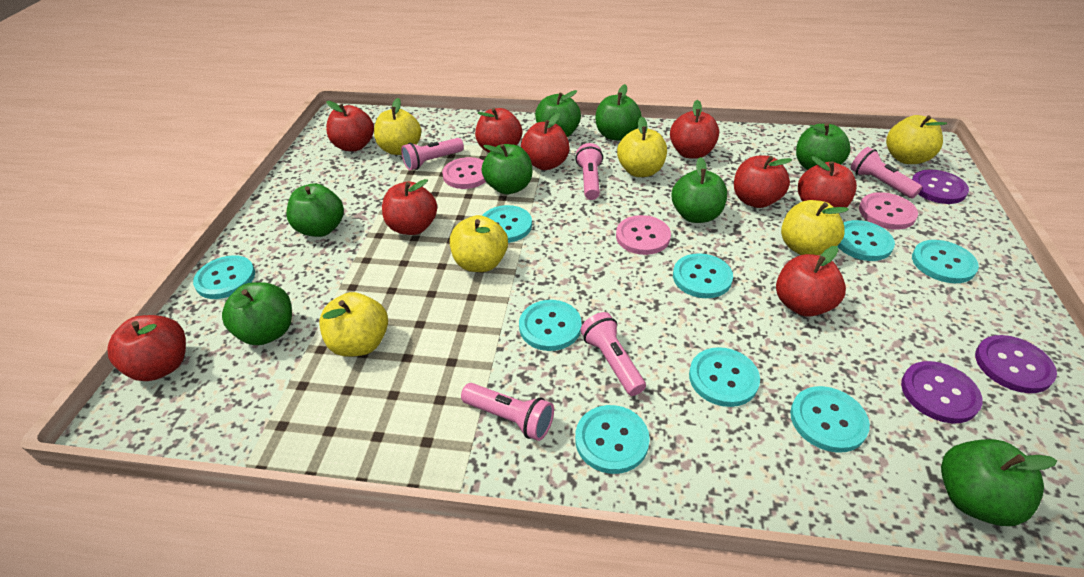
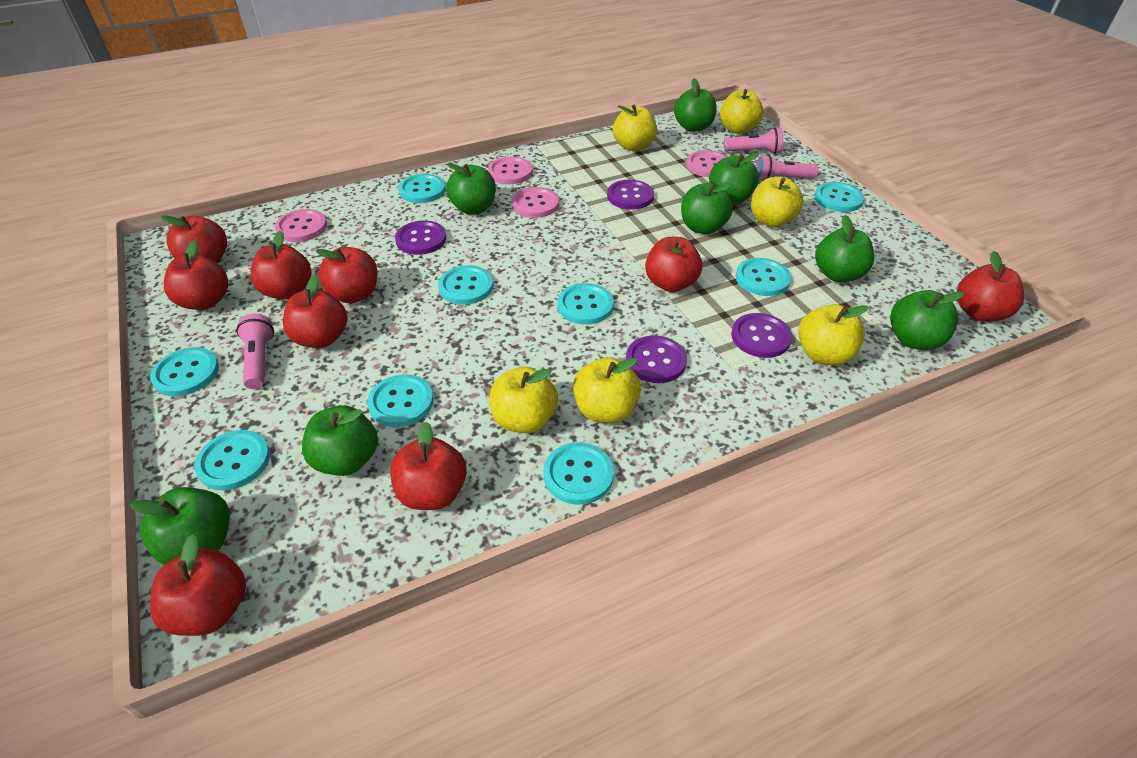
pink button: 3 -> 4
pink flashlight: 5 -> 3
purple button: 3 -> 4

